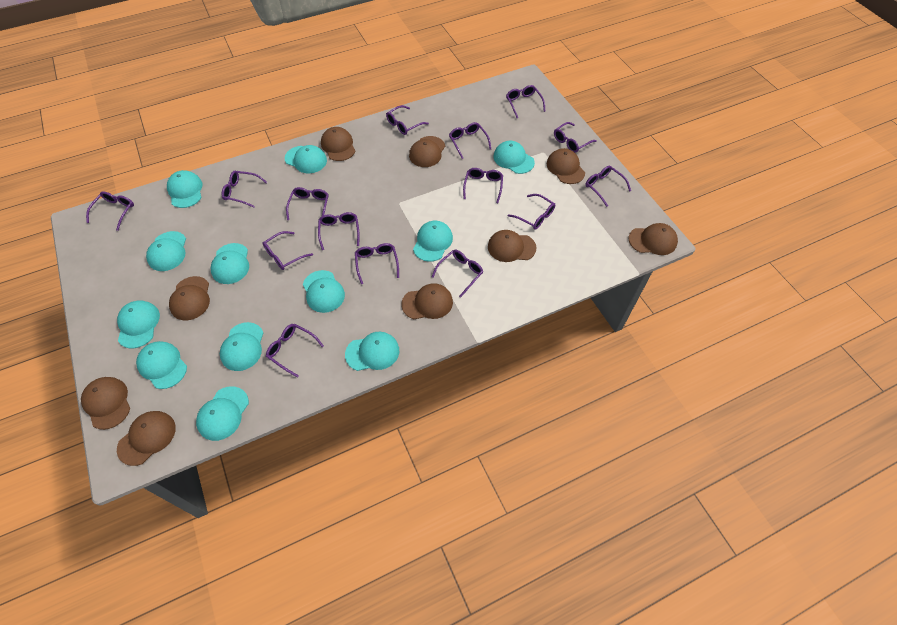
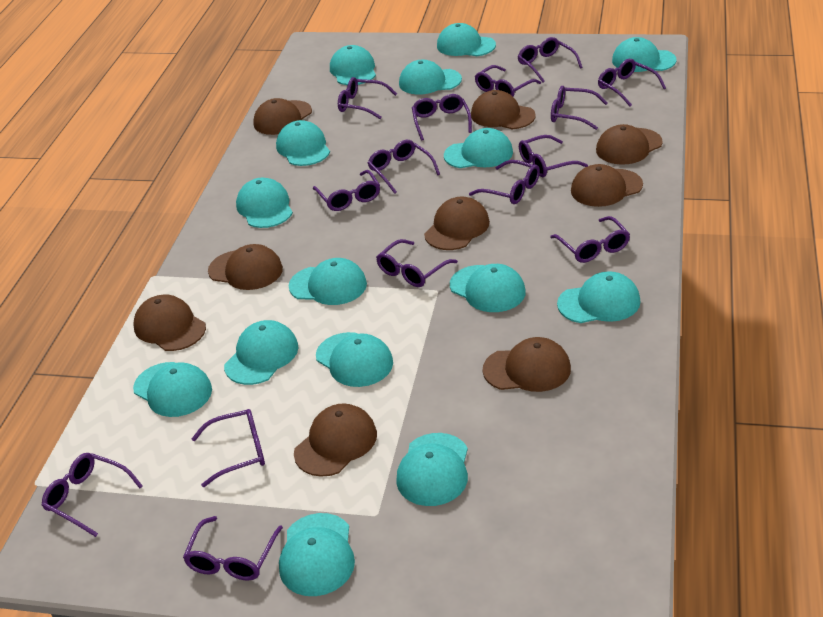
turquoise cap: 12 -> 15

